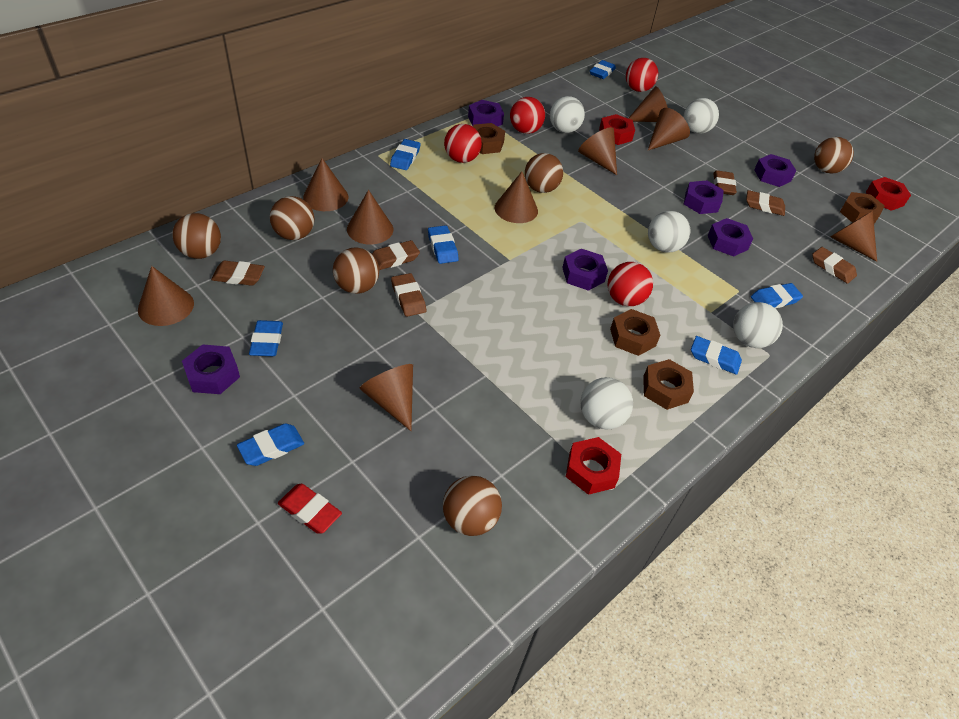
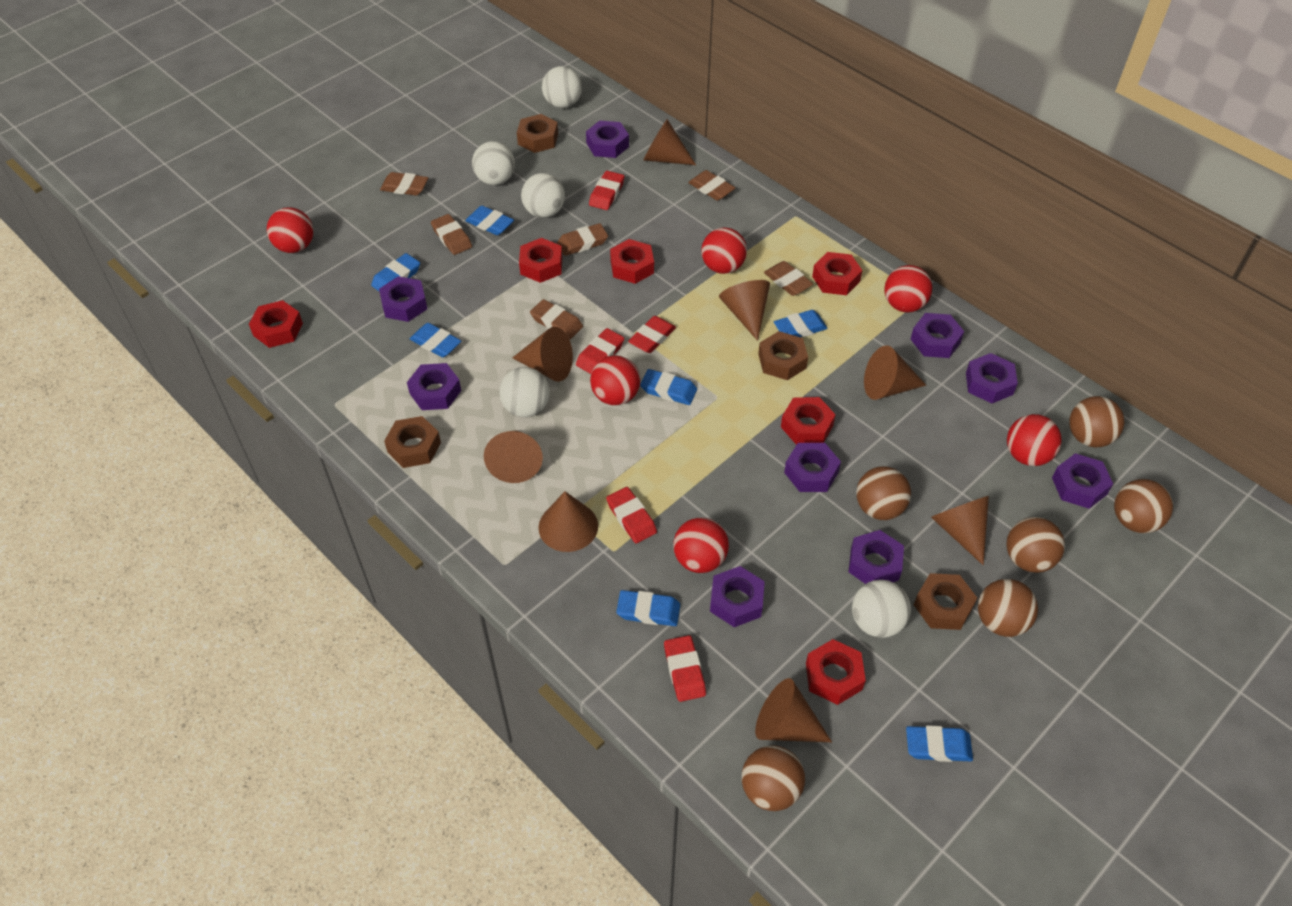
brown cone: 9 -> 8
purple nut: 6 -> 9
red ball: 4 -> 6
red eraser: 1 -> 5
red nut: 3 -> 6

